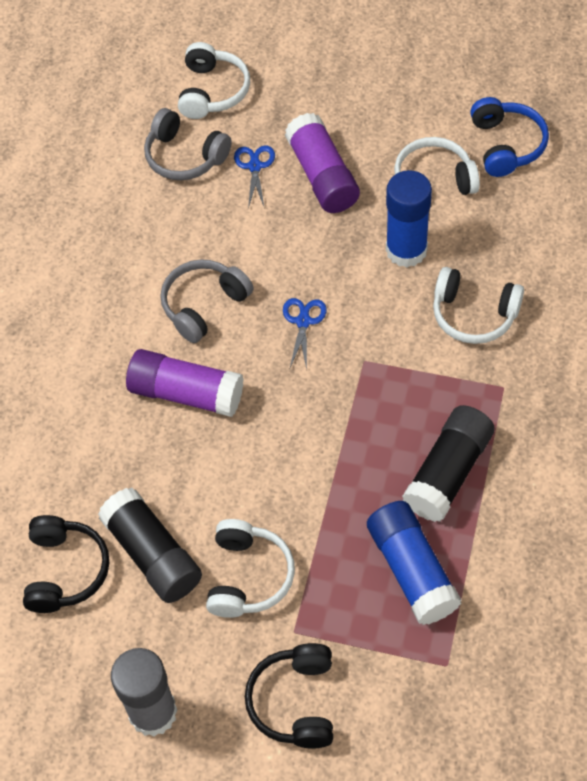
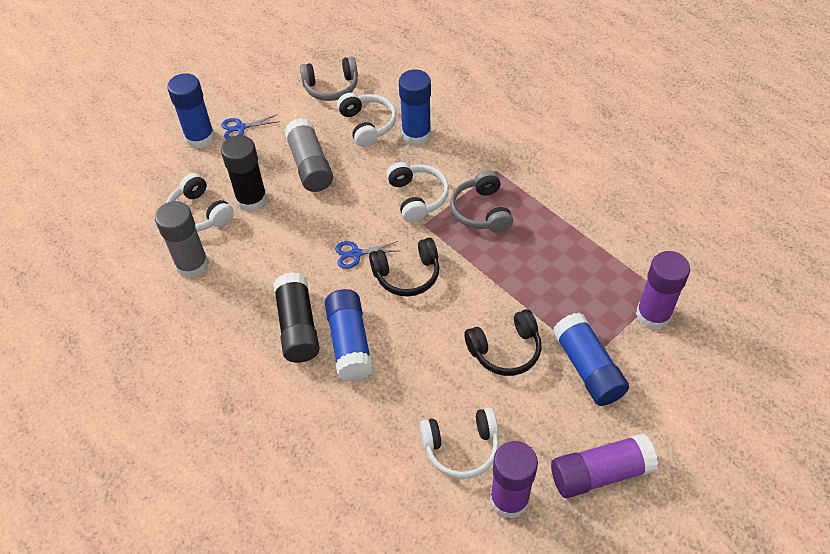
blue glue stick: 2 -> 4
blue headphones: 1 -> 0
grey glue stick: 1 -> 2
purple glue stick: 2 -> 3

